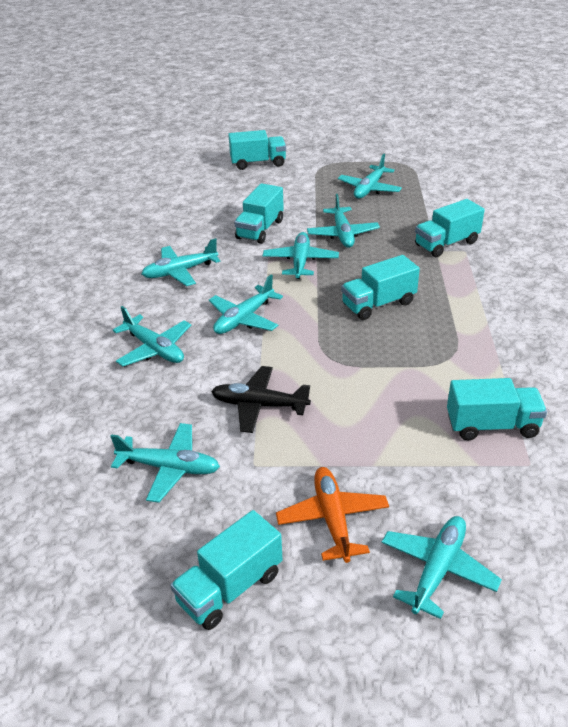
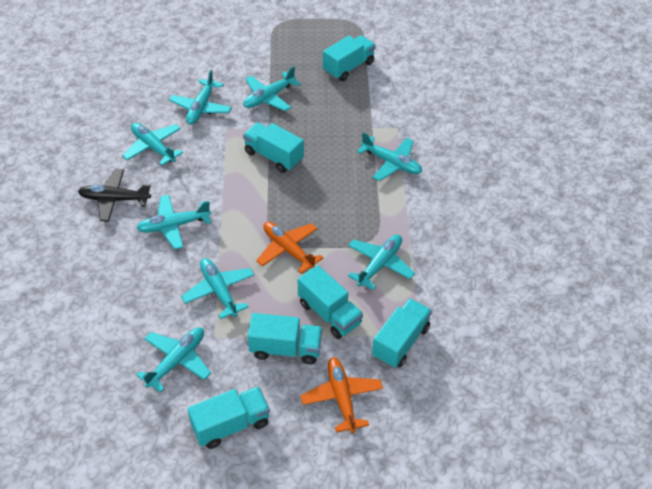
orange plane: 1 -> 2

